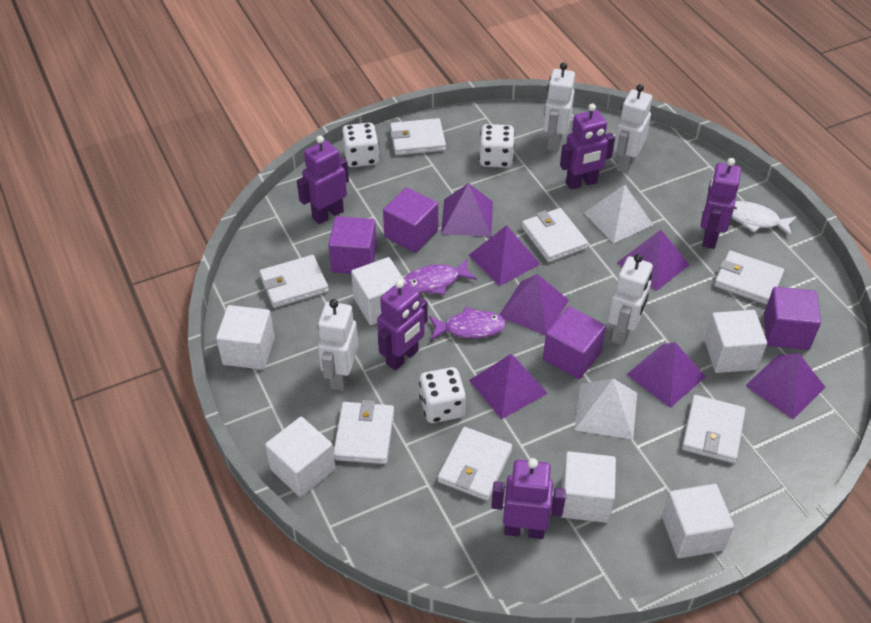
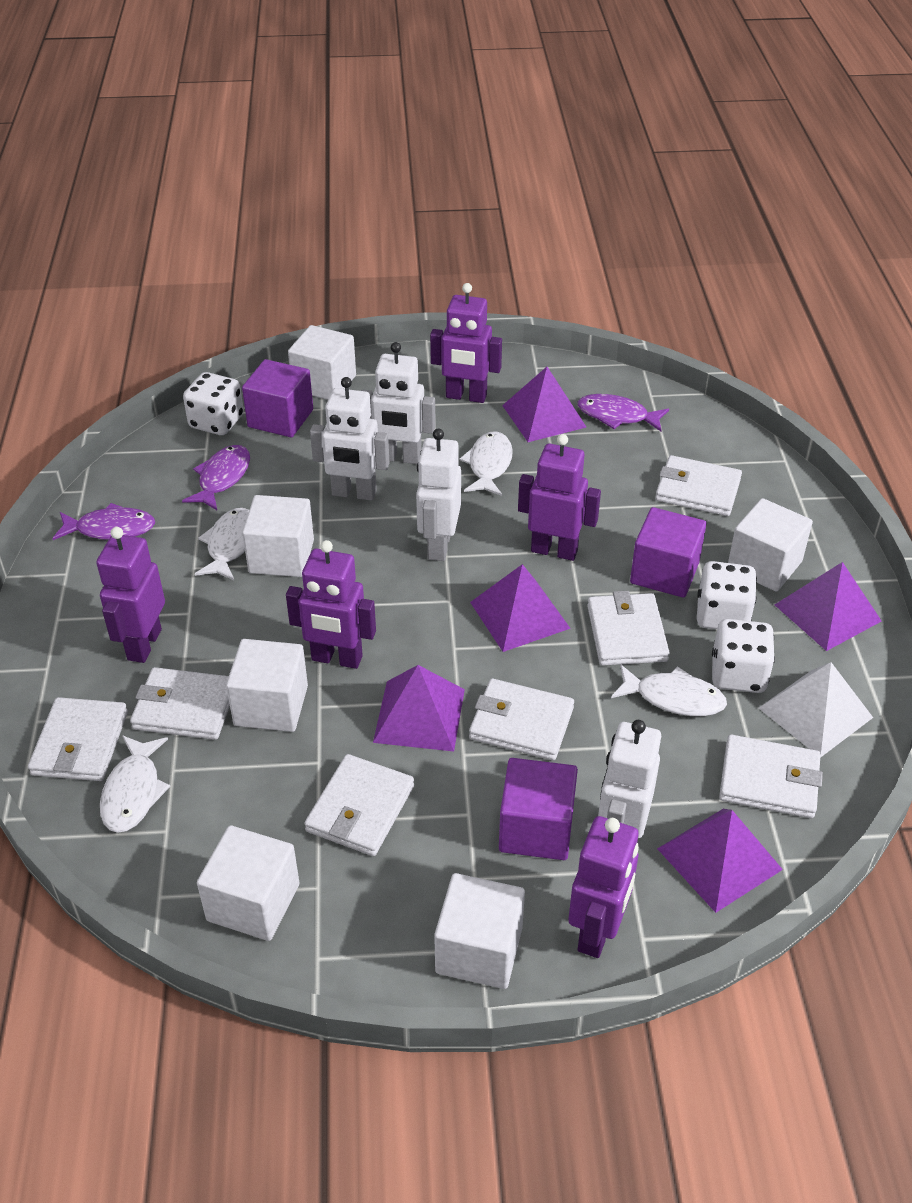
purple cube: 4 -> 3
purple fish: 2 -> 3
purple pyramid: 7 -> 5
white fish: 1 -> 4
white pyramid: 2 -> 1

